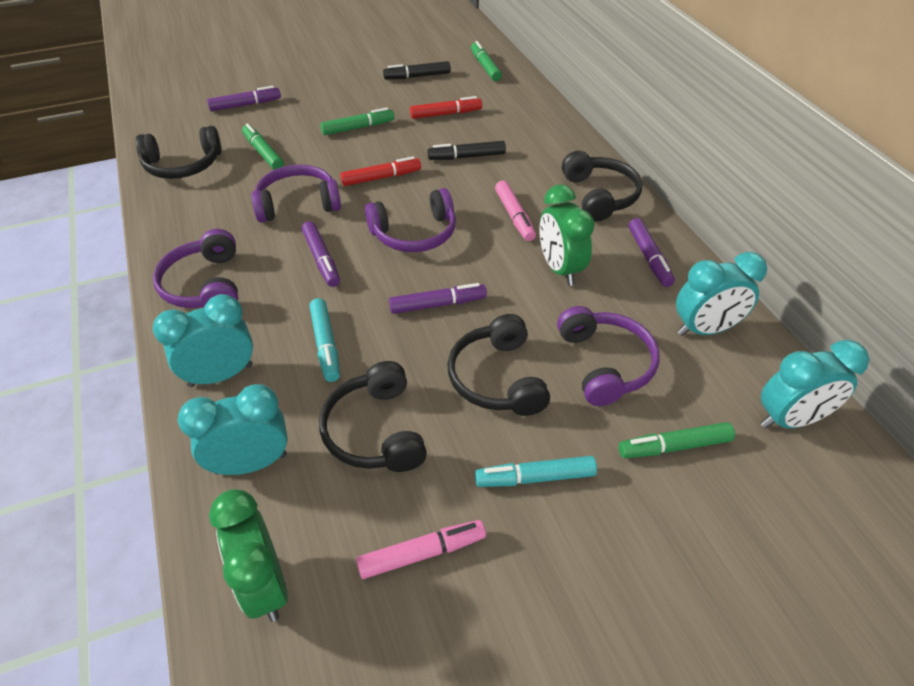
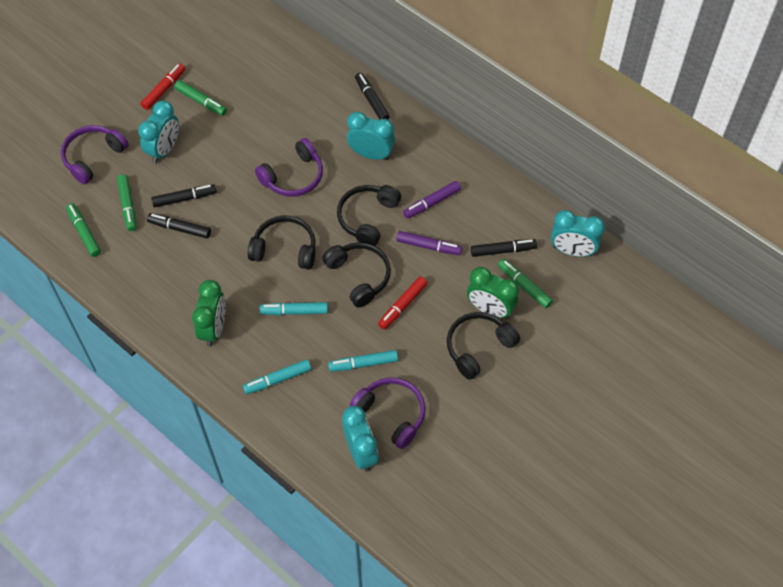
black marker: 2 -> 4
pink marker: 2 -> 0
purple headphones: 4 -> 3
purple marker: 4 -> 2
turquoise marker: 2 -> 3

